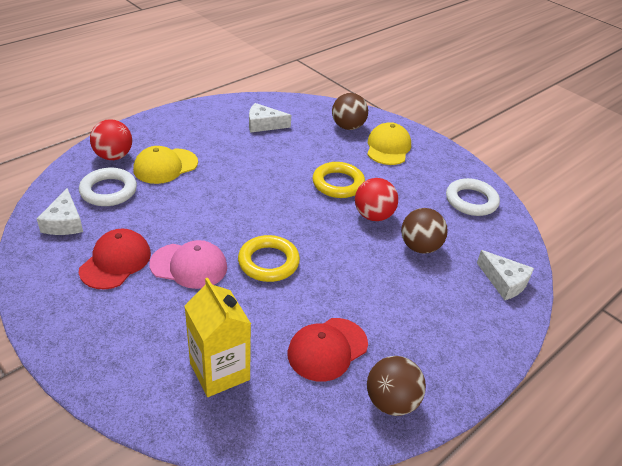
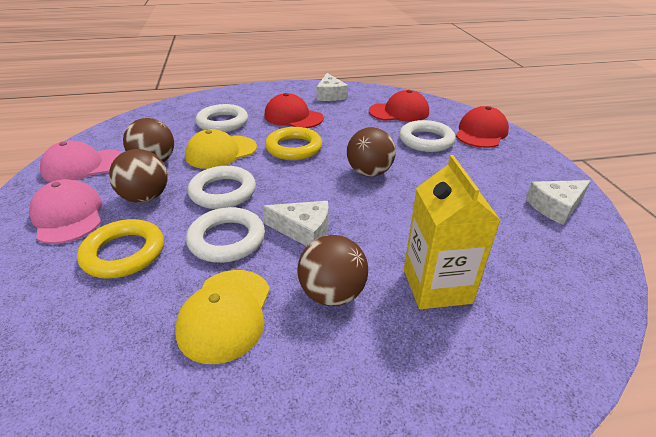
brown ball: 3 -> 4
pink cap: 1 -> 2
red ball: 2 -> 0
red cap: 2 -> 3
white ring: 2 -> 4

